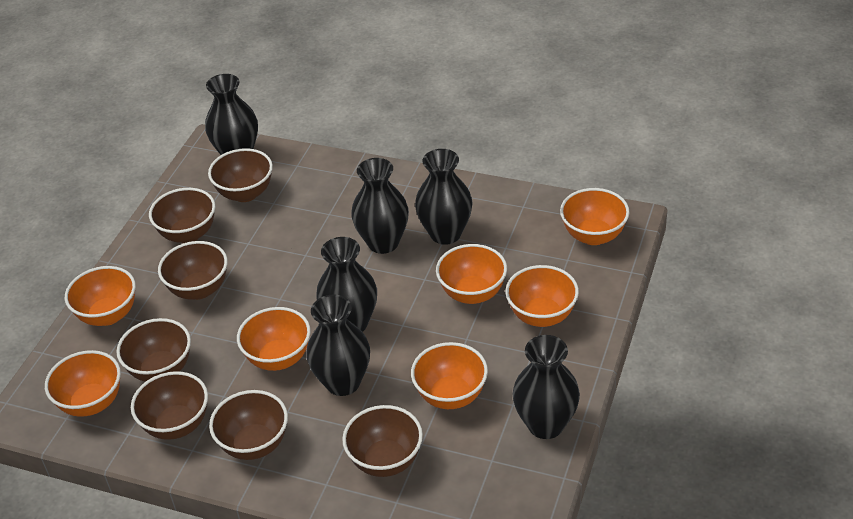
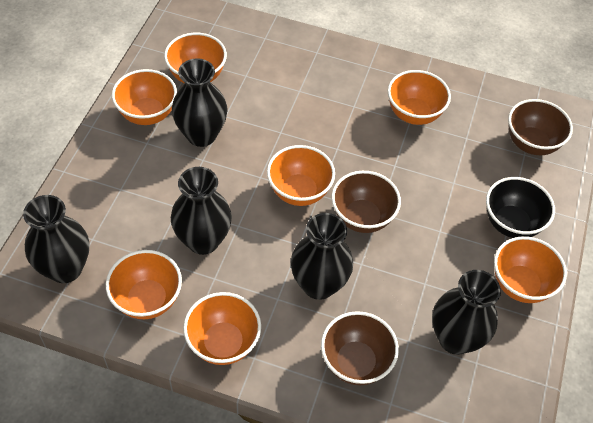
black bowl: 0 -> 1
black vase: 6 -> 5
brown bowl: 7 -> 3

